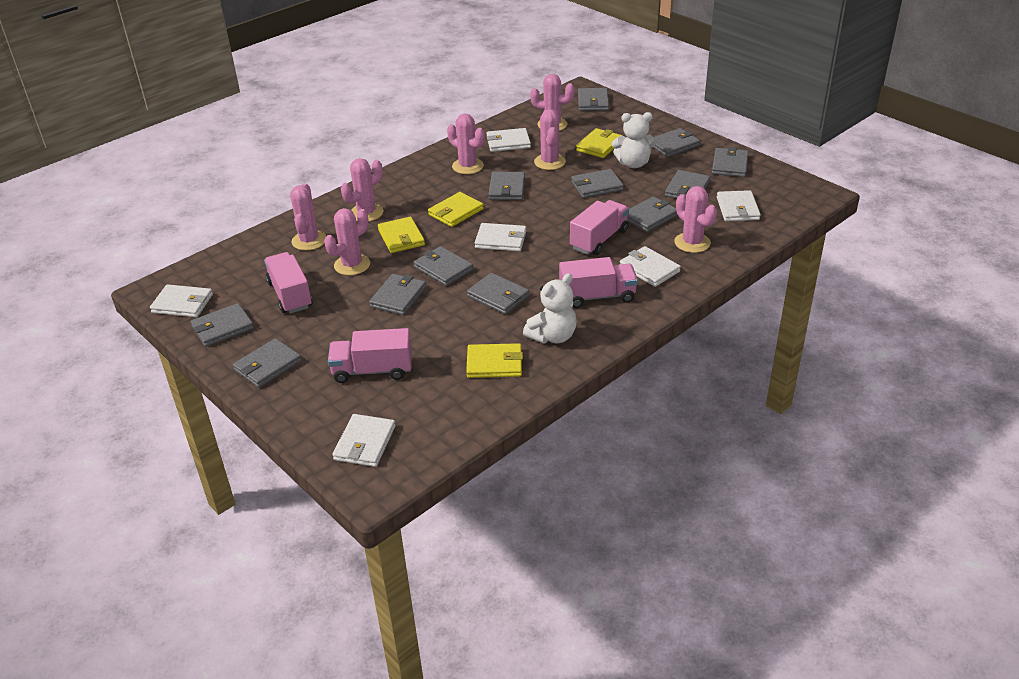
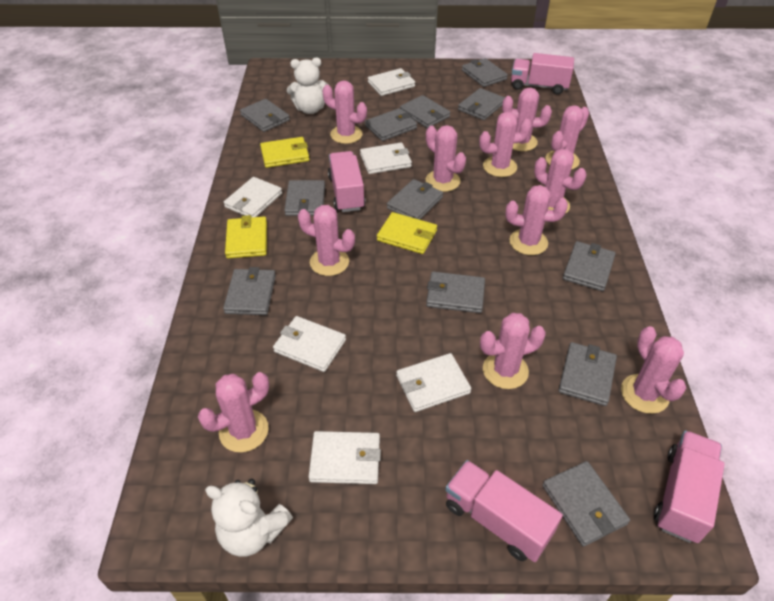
pink cactus: 7 -> 11
yellow wallet: 4 -> 3

